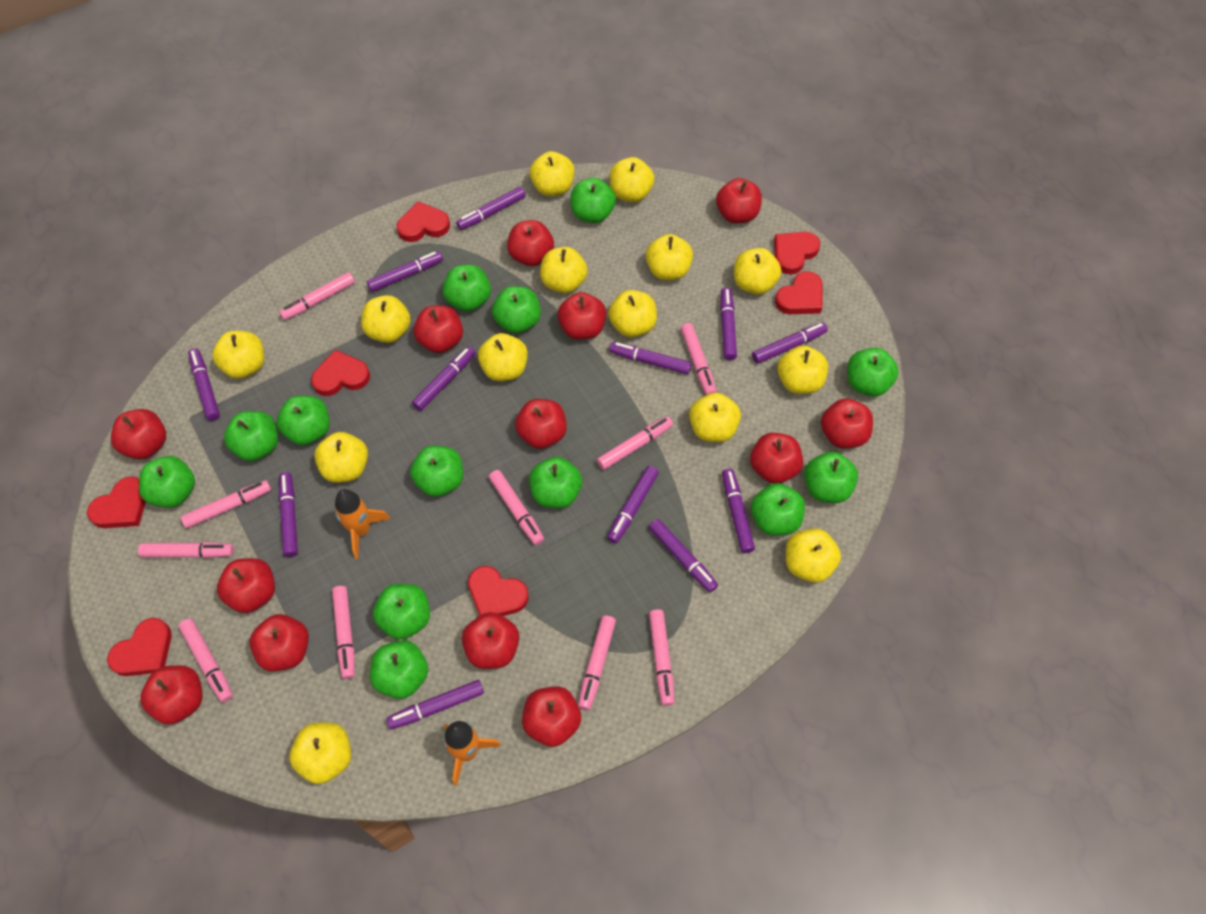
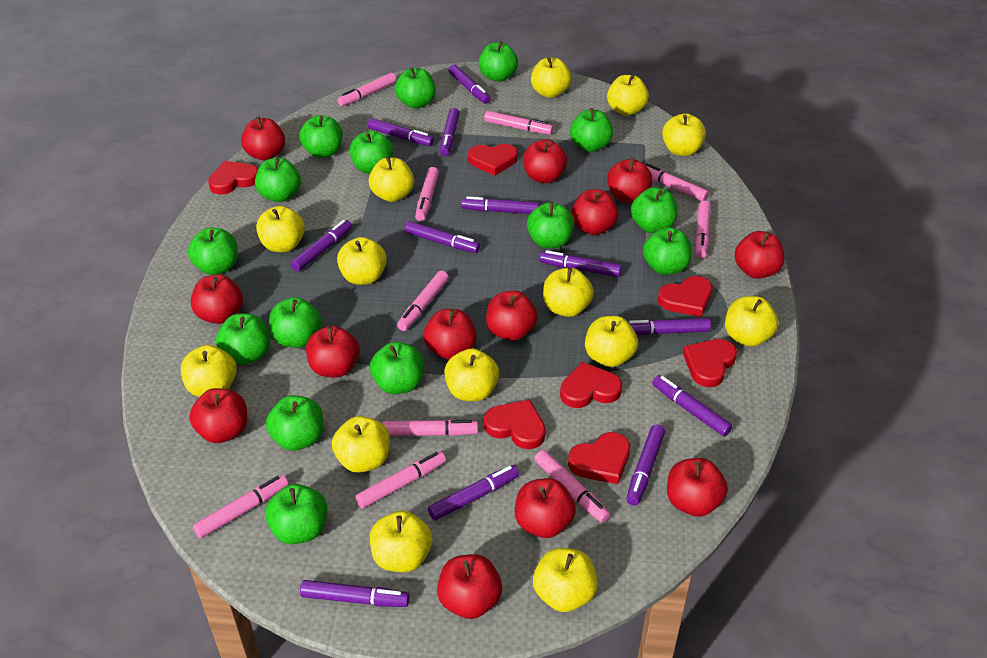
green apple: 13 -> 15
orange rocket: 2 -> 0

